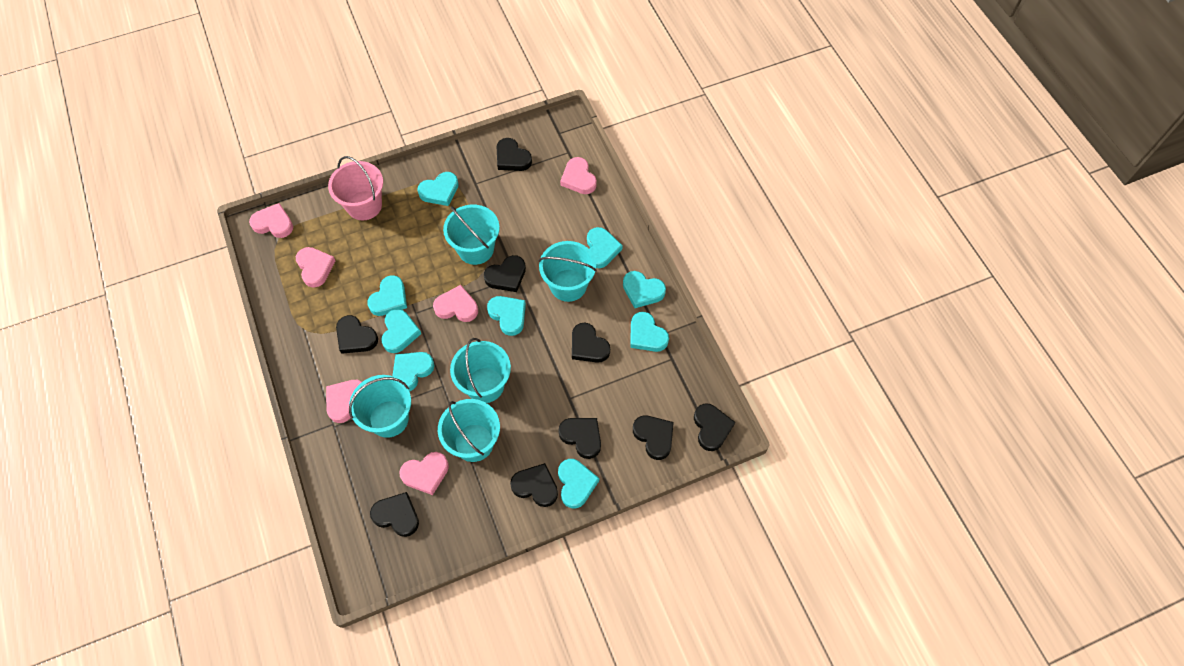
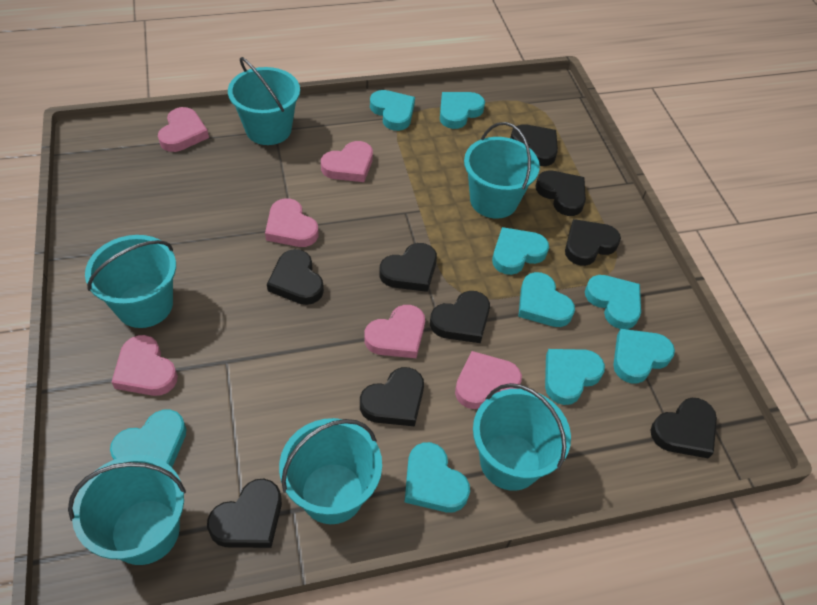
pink bucket: 1 -> 0
turquoise bucket: 5 -> 6

